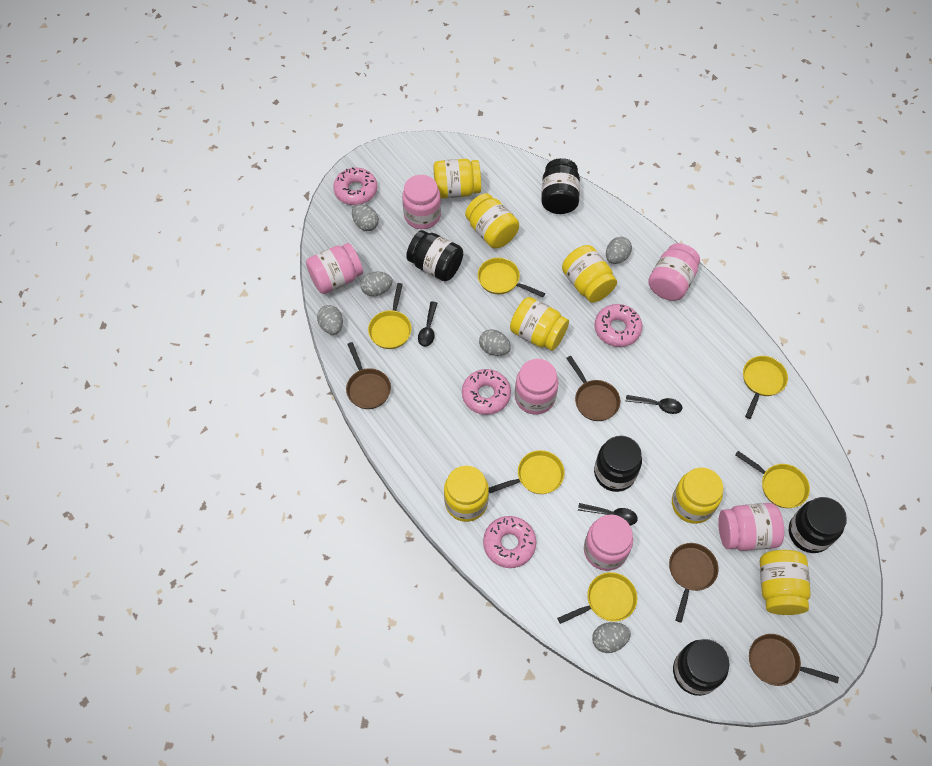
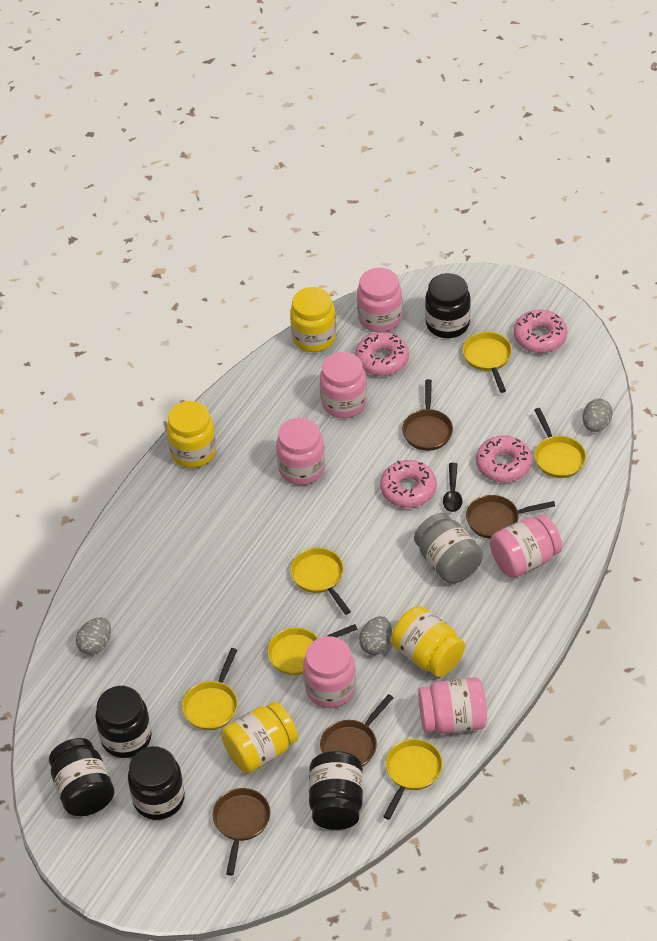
black spoon: 3 -> 1
grey egg: 6 -> 3
grey jar: 0 -> 1
yellow jar: 7 -> 4

